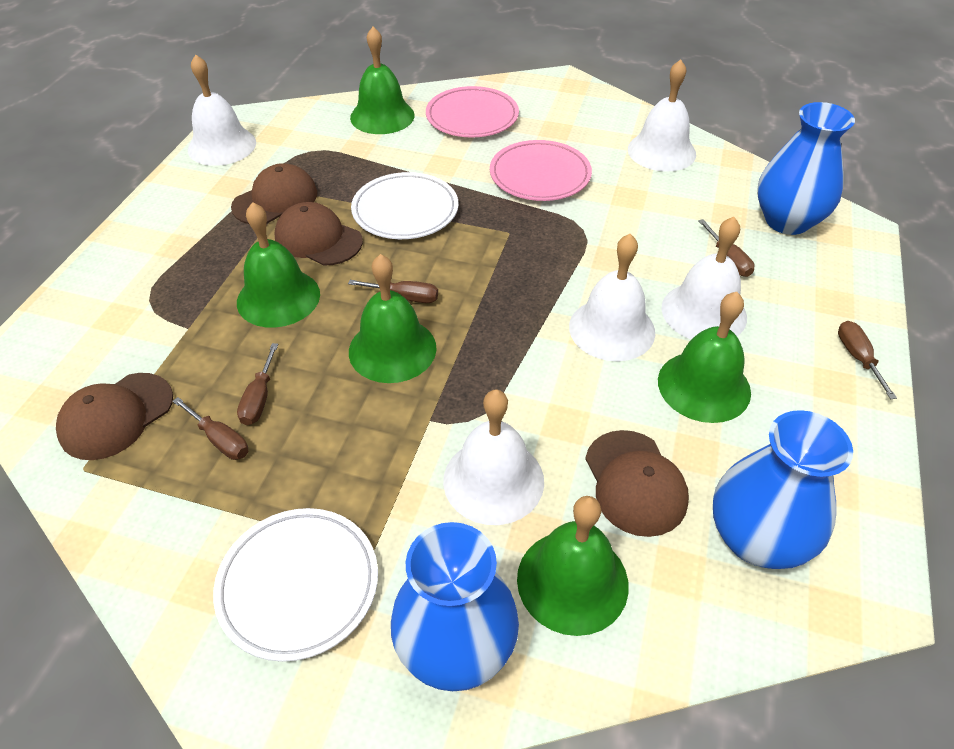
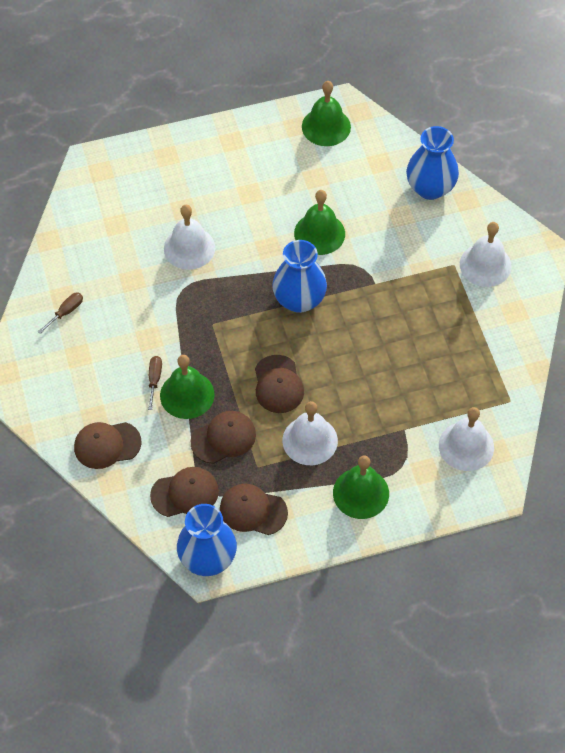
brown cap: 4 -> 5
brown screwdriver: 5 -> 2
green bell: 5 -> 4
pink plate: 2 -> 0
white bell: 5 -> 4
white plate: 2 -> 0

